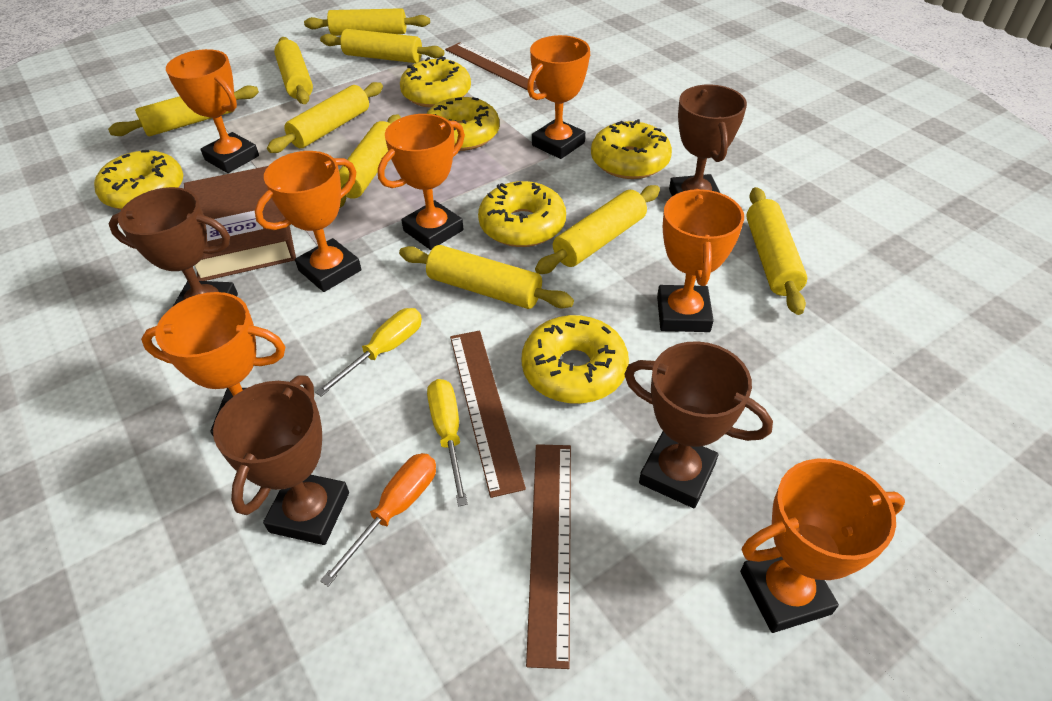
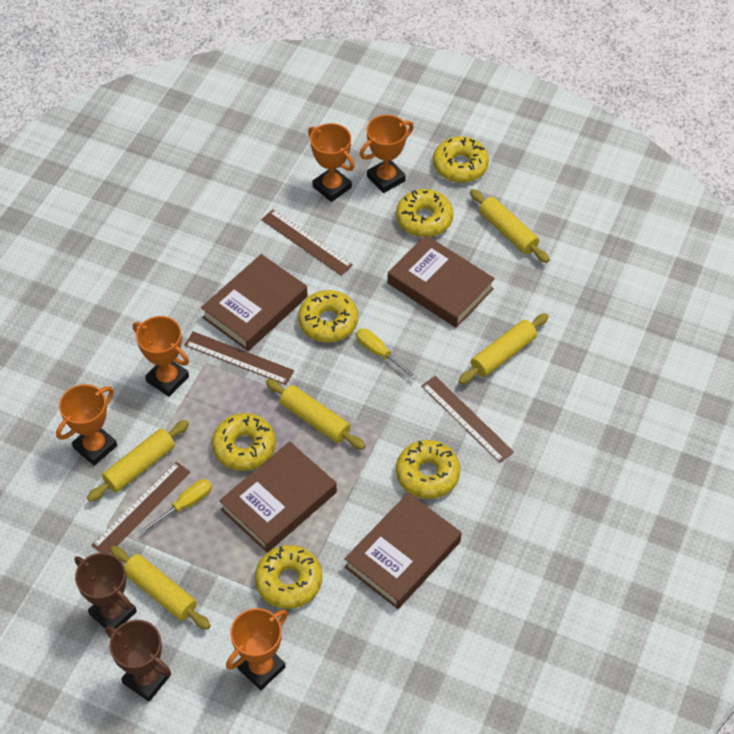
brown book: 1 -> 4
brown ruler: 3 -> 4
brown trophy: 4 -> 2
orange screwdriver: 1 -> 0
orange trophy: 7 -> 5
yellow rolling pin: 9 -> 5

